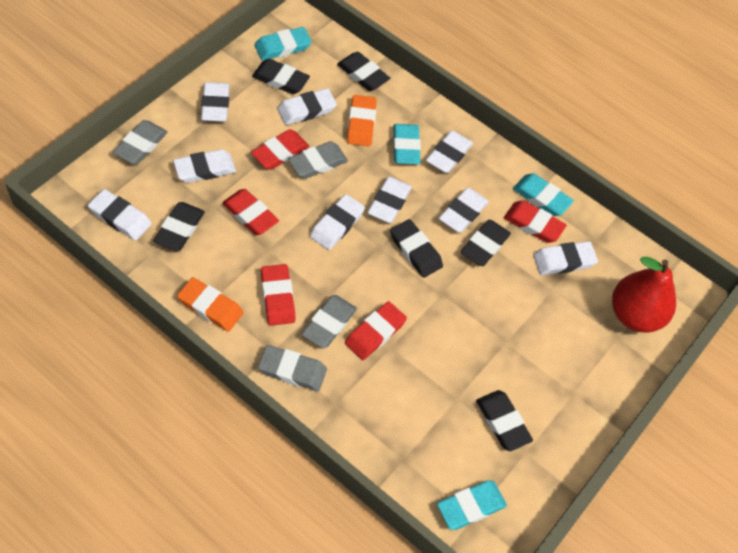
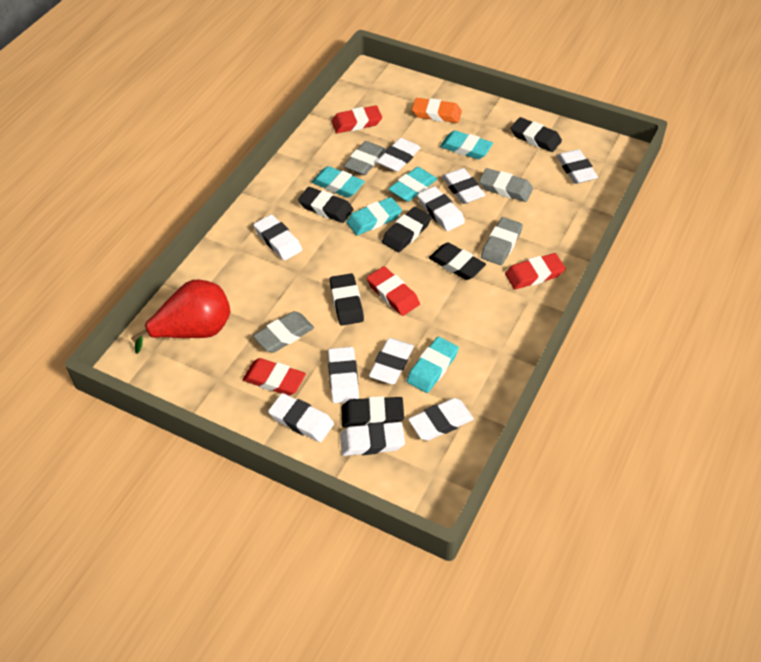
orange eraser: 2 -> 1
red eraser: 5 -> 4
turquoise eraser: 4 -> 5
white eraser: 9 -> 10

